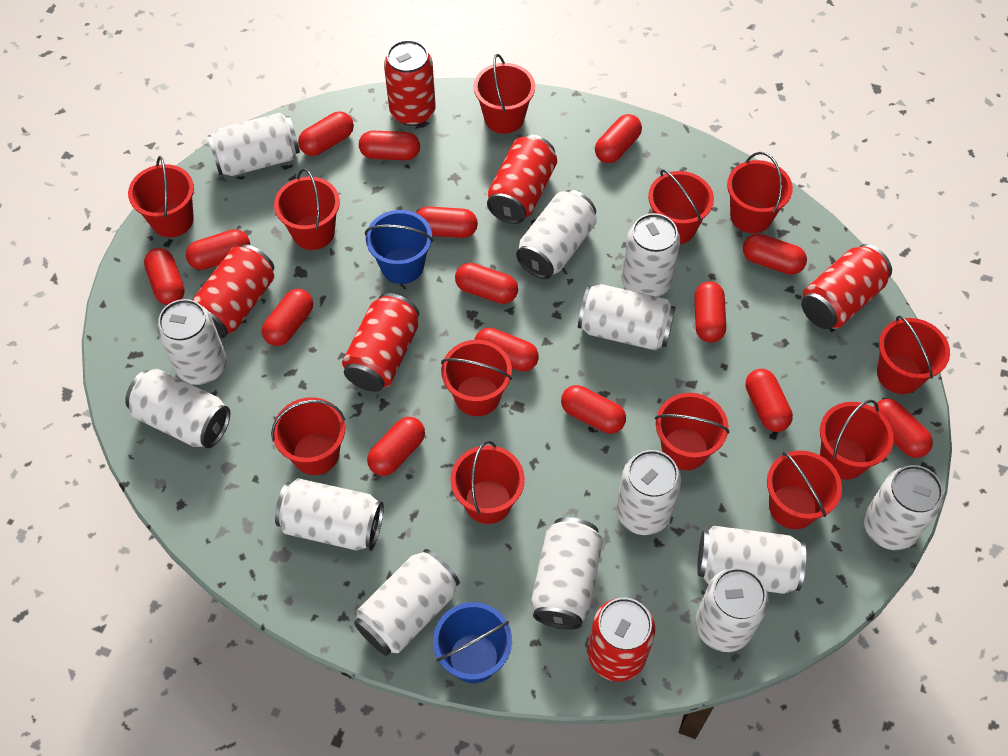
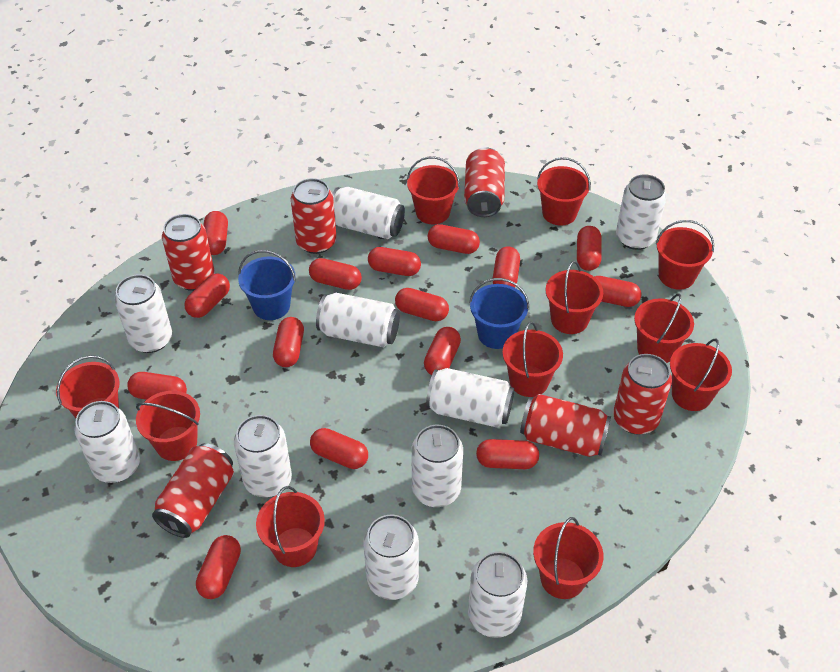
red bucket: 12 -> 11
white can: 13 -> 10

